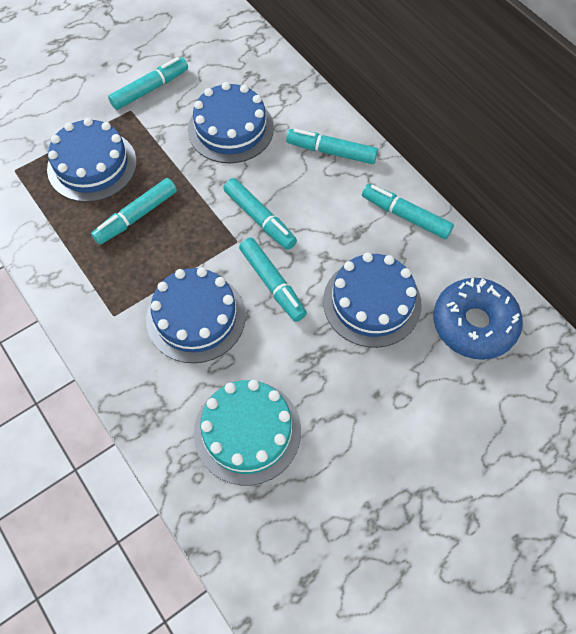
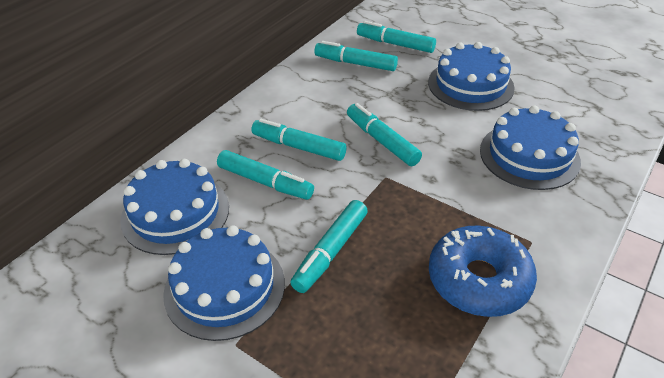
turquoise cake: 1 -> 0

